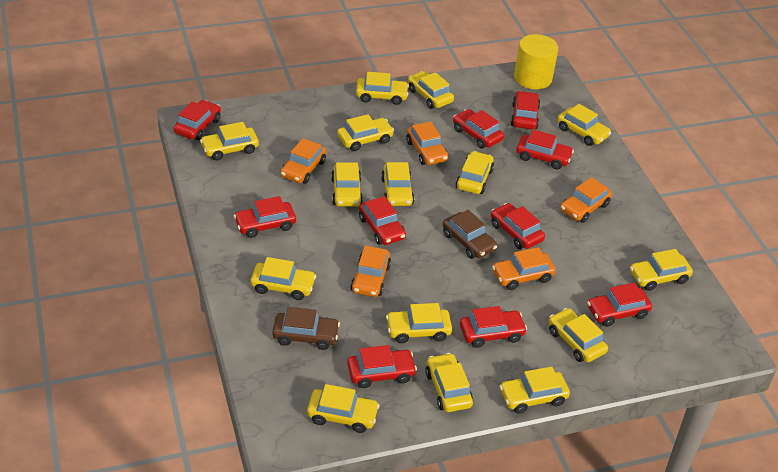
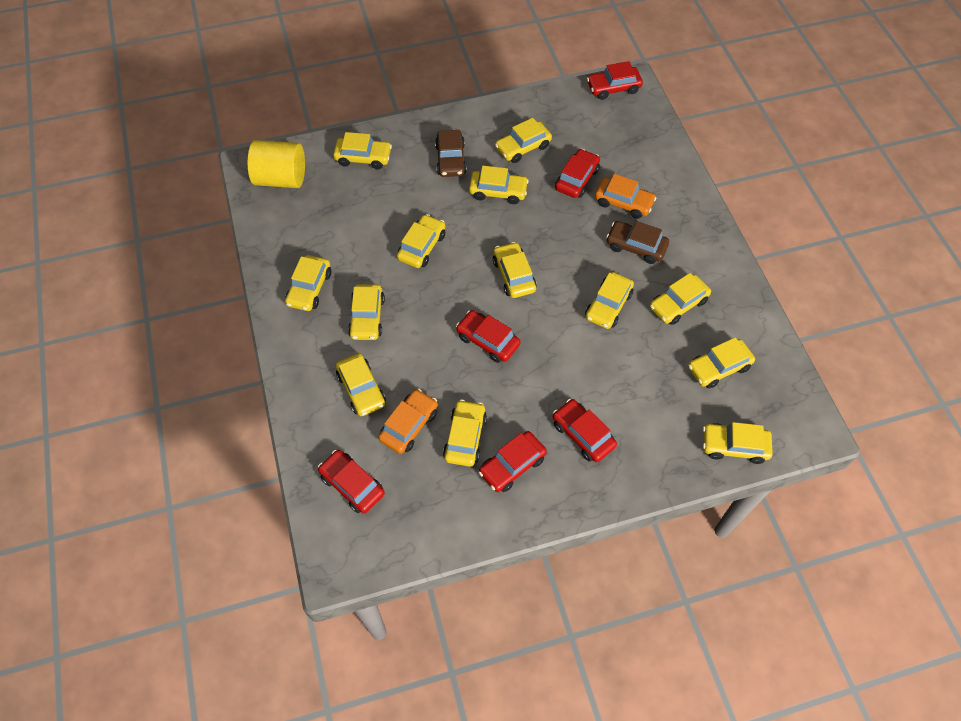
orange car: 5 -> 2
red car: 10 -> 6
yellow car: 15 -> 13

